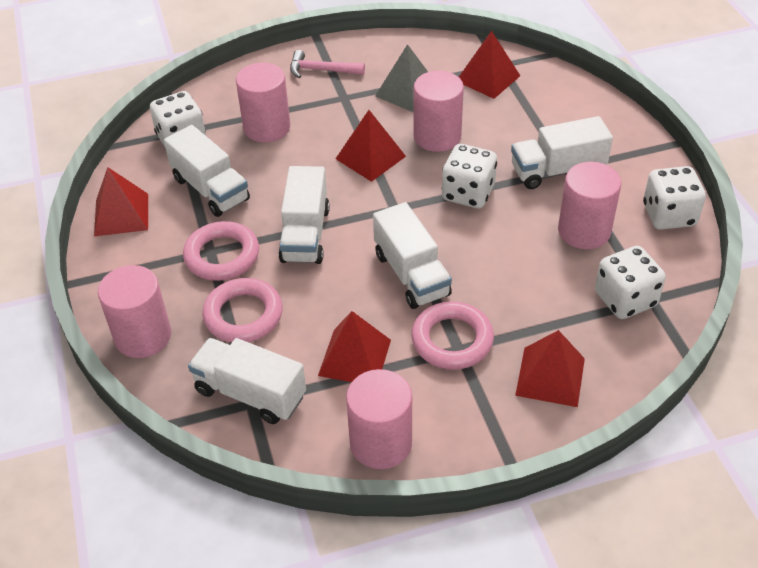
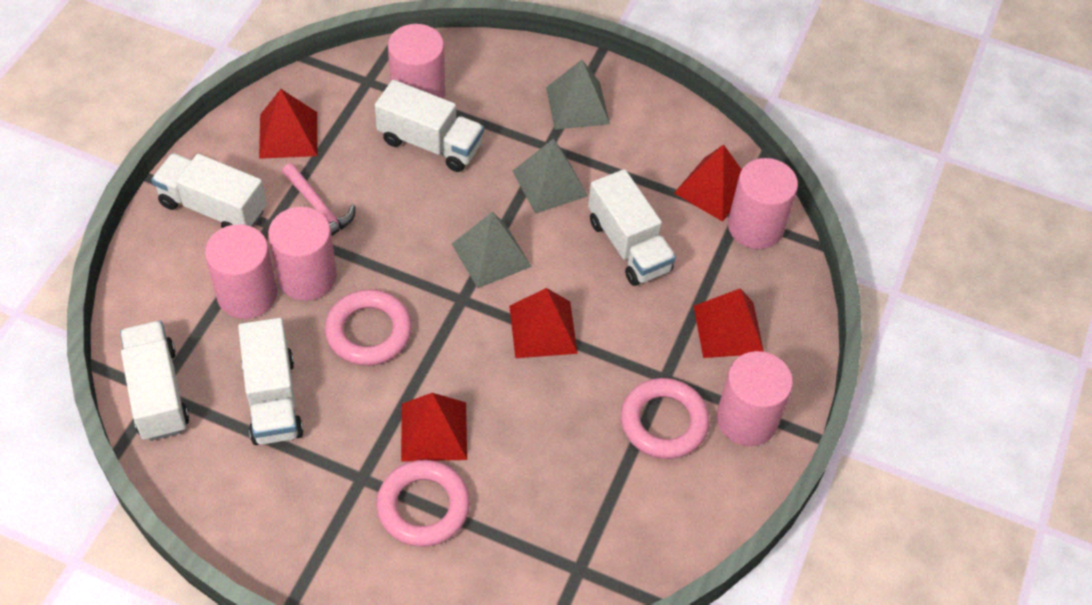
grey pyramid: 1 -> 3
white dice: 4 -> 0

